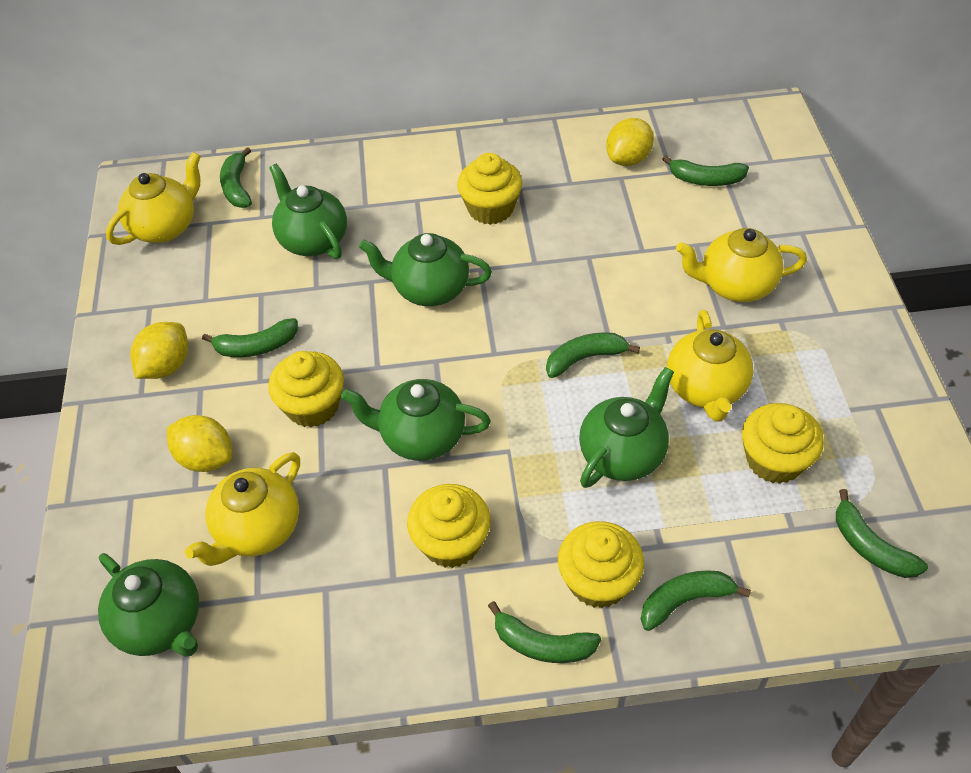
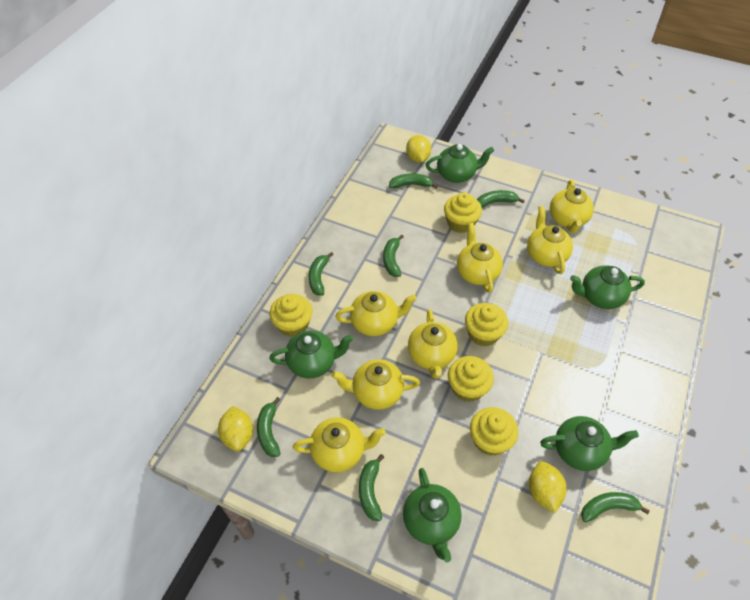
yellow teapot: 4 -> 7

